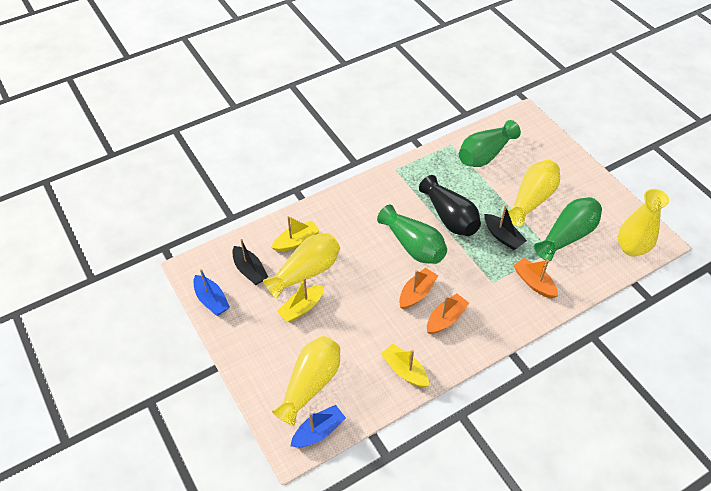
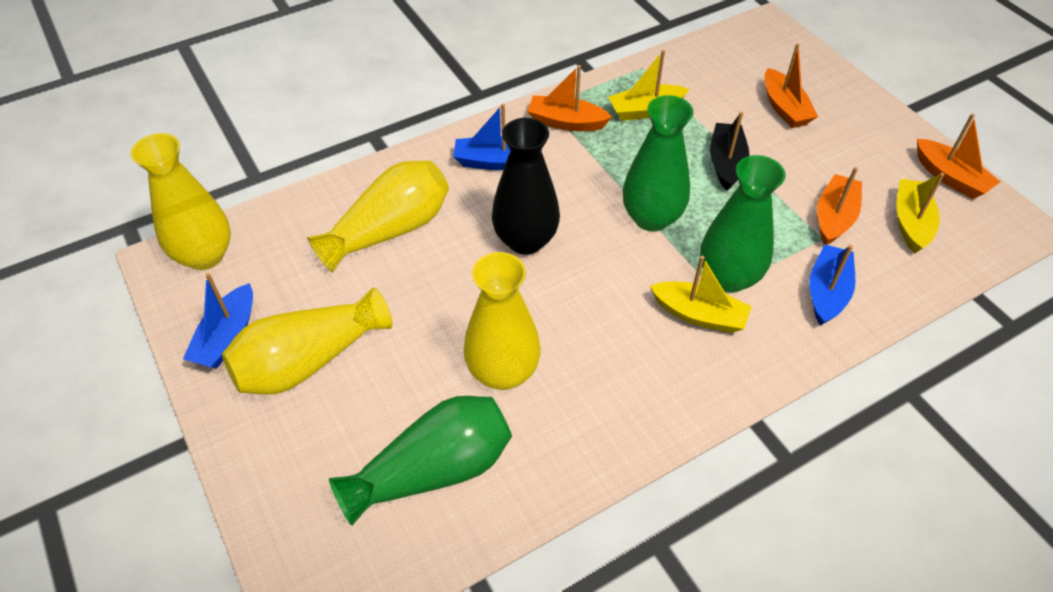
black boat: 2 -> 1
blue boat: 2 -> 3
orange boat: 3 -> 4

